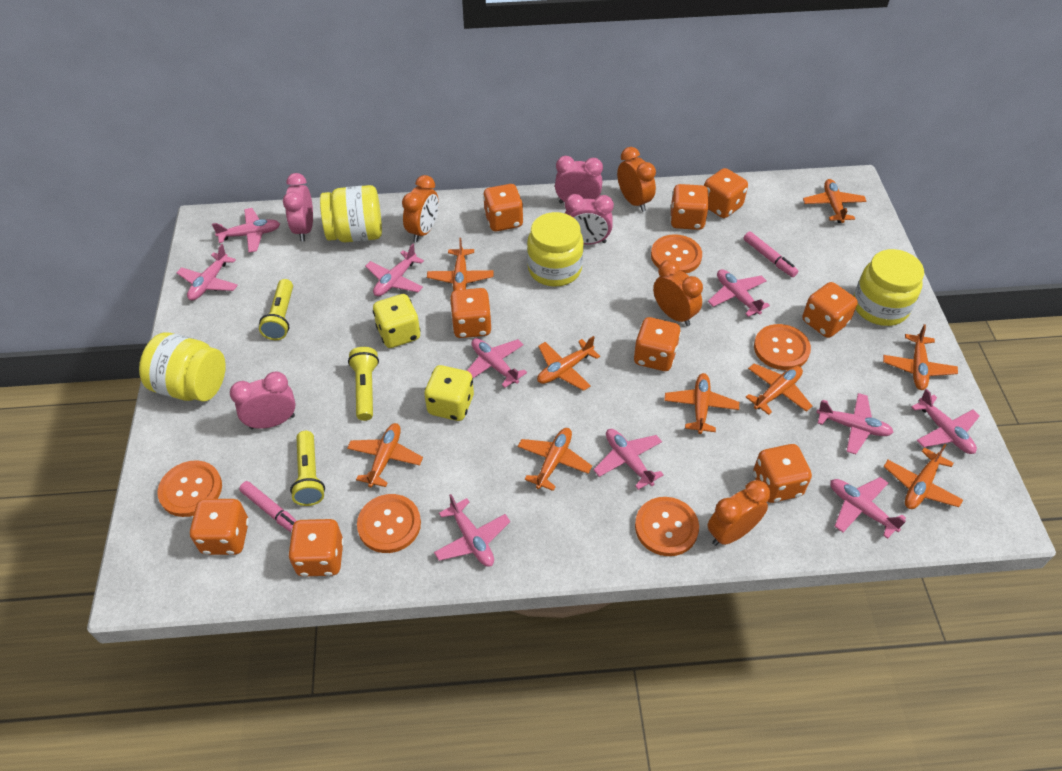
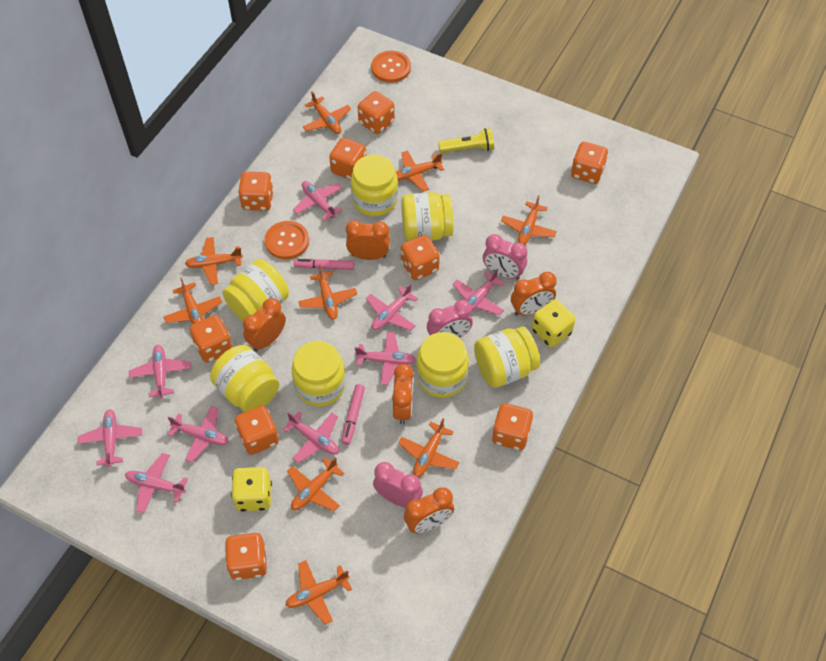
orange button: 5 -> 2
orange clock: 4 -> 5
pink clock: 4 -> 3
pink plane: 10 -> 9
yellow flashlight: 3 -> 1
yellow jar: 4 -> 7

